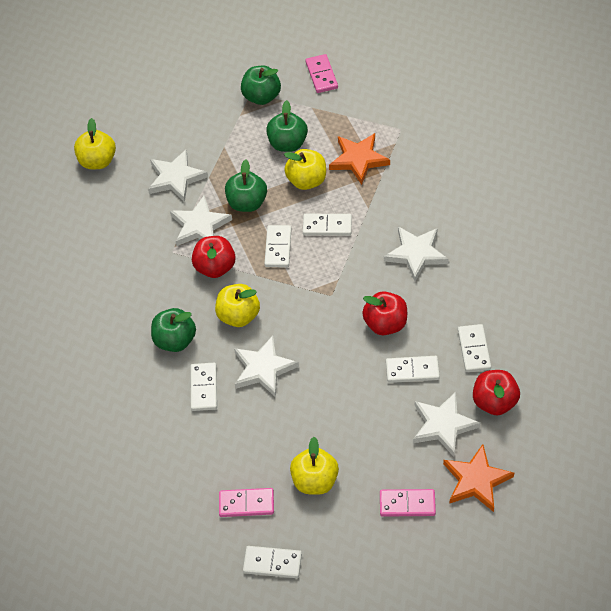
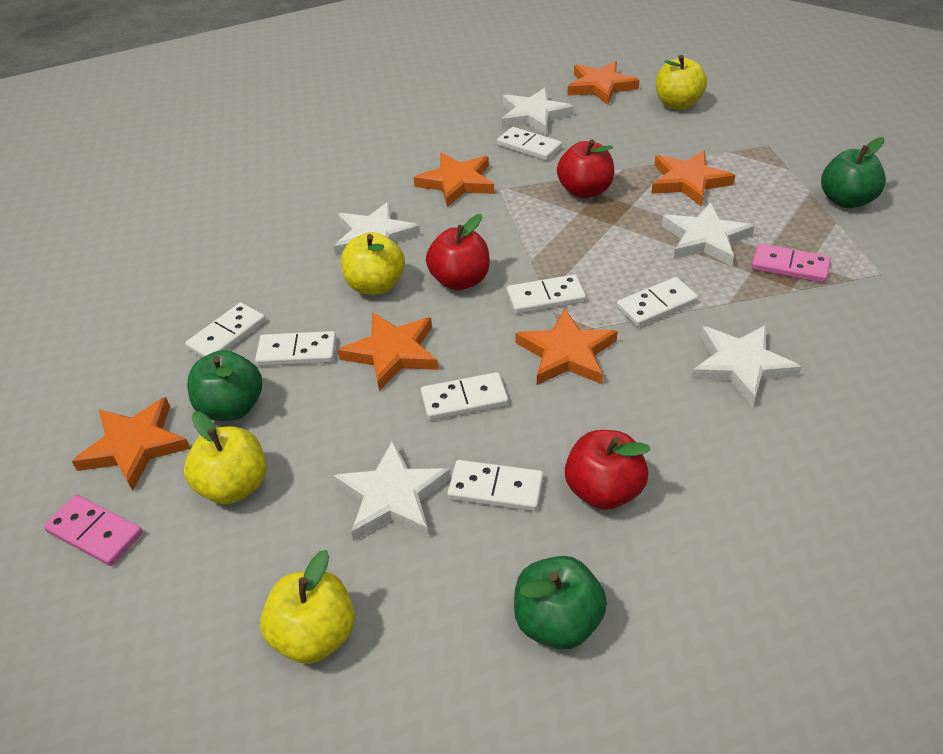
green apple: 4 -> 3
orange star: 2 -> 6
pink domino: 3 -> 2
white domino: 6 -> 7

